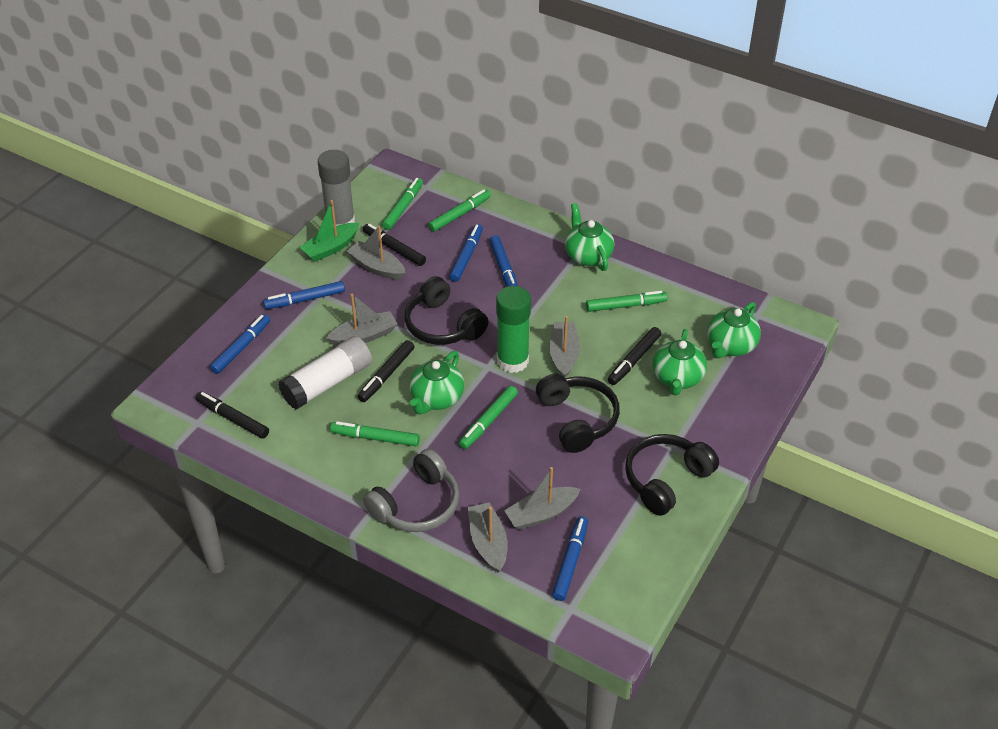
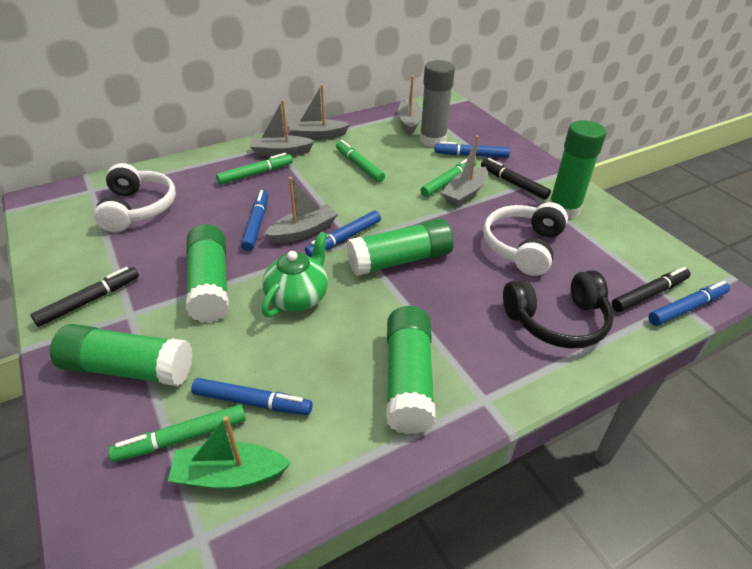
black headphones: 3 -> 1
black marker: 4 -> 3
green glue stick: 1 -> 5
green marker: 5 -> 4
green teapot: 4 -> 1
grey headphones: 1 -> 0
white glue stick: 1 -> 0
white headphones: 0 -> 2

